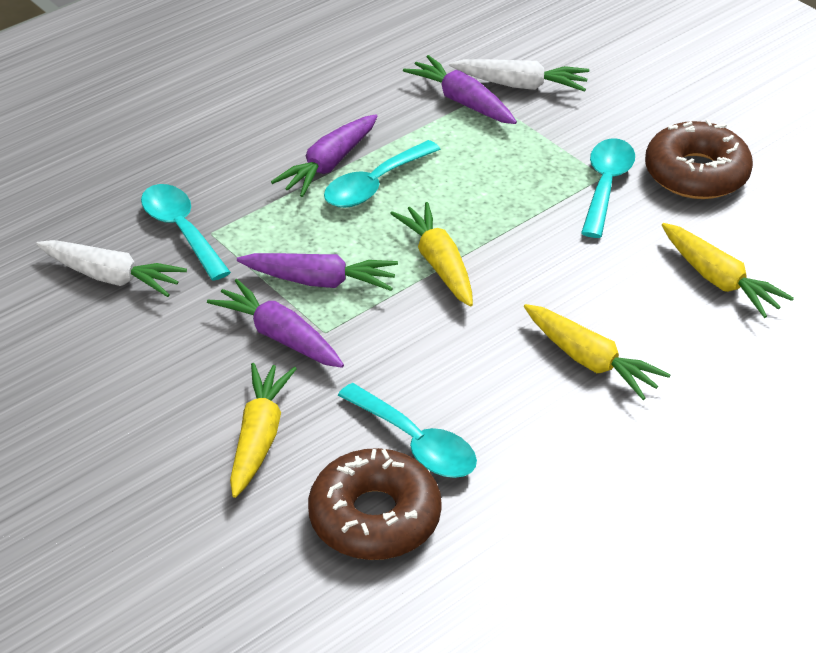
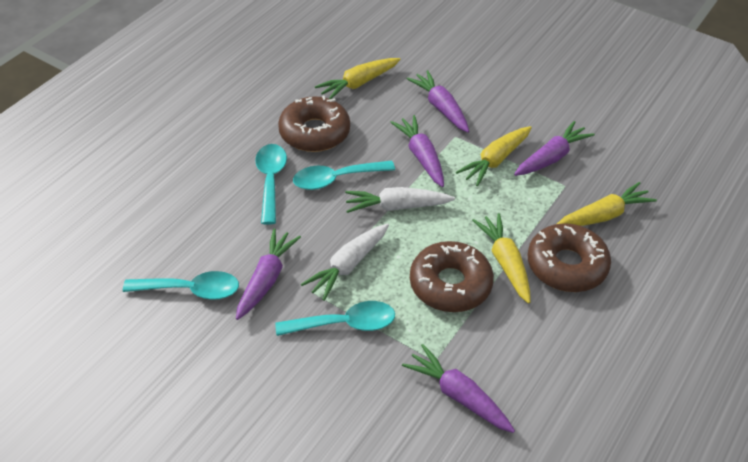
brown donut: 2 -> 3
purple carrot: 4 -> 5

